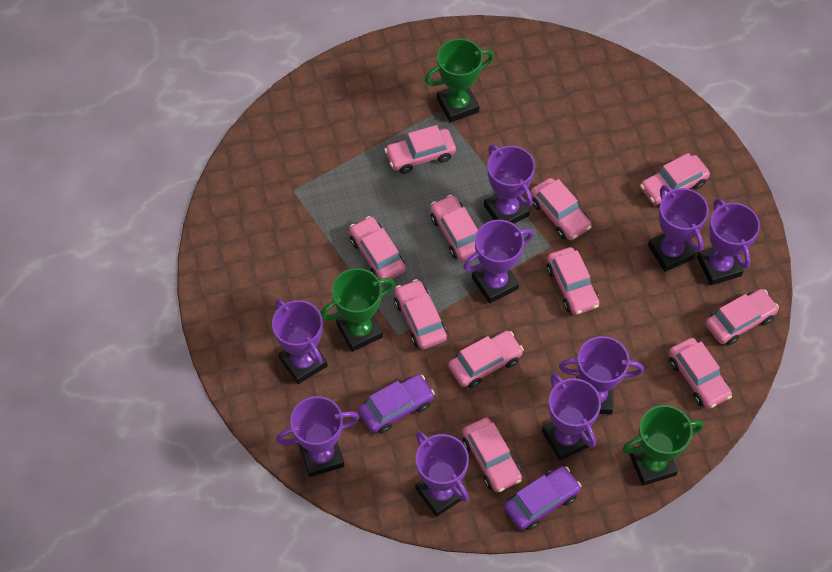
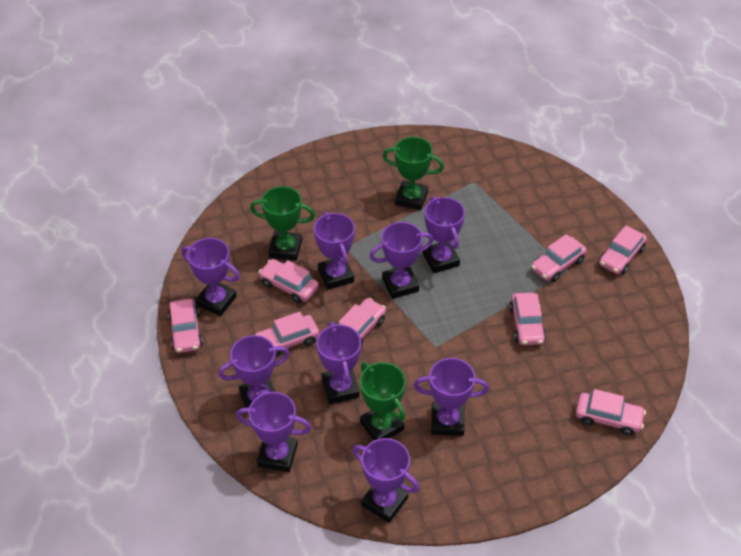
pink car: 11 -> 8
purple car: 2 -> 0

